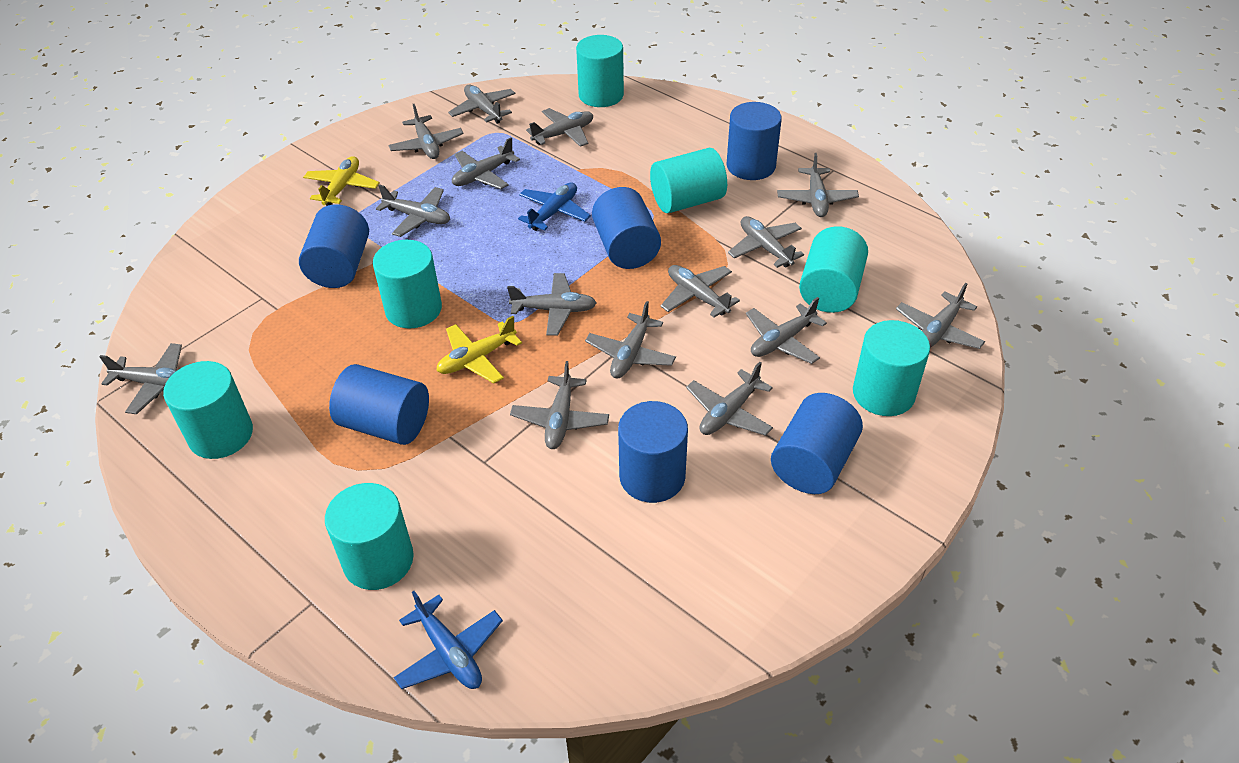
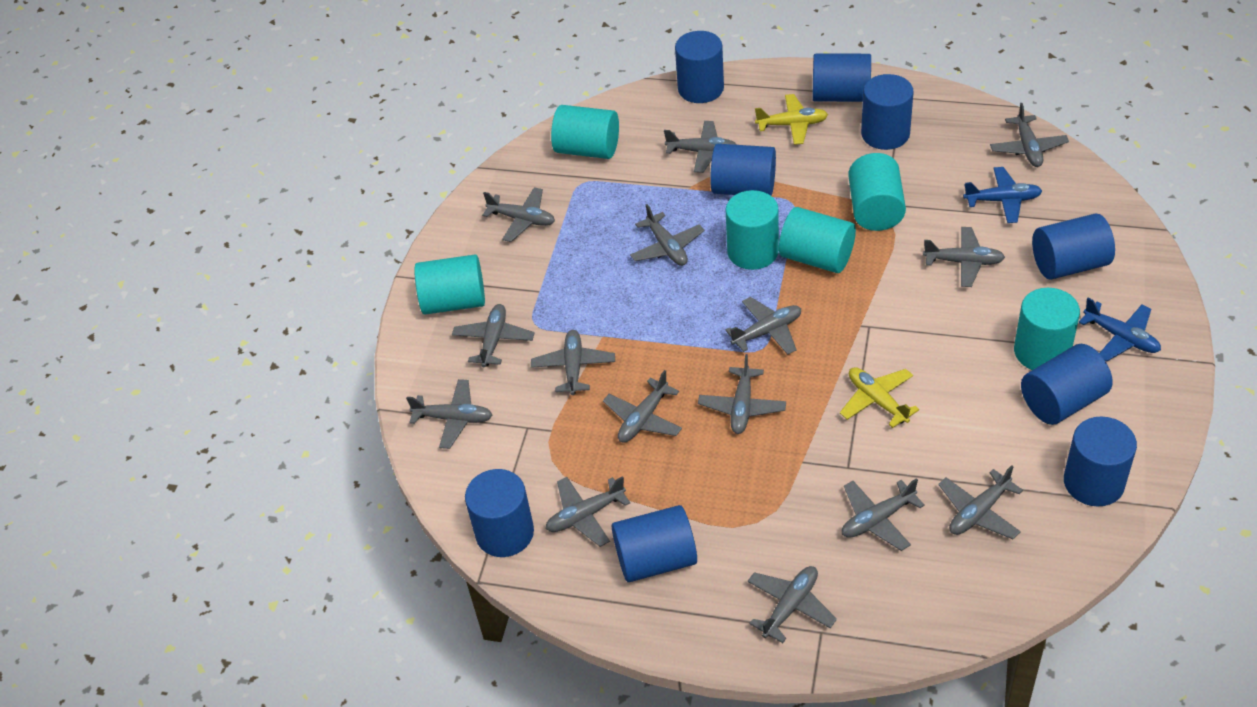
blue cylinder: 6 -> 9
turquoise cylinder: 7 -> 6

